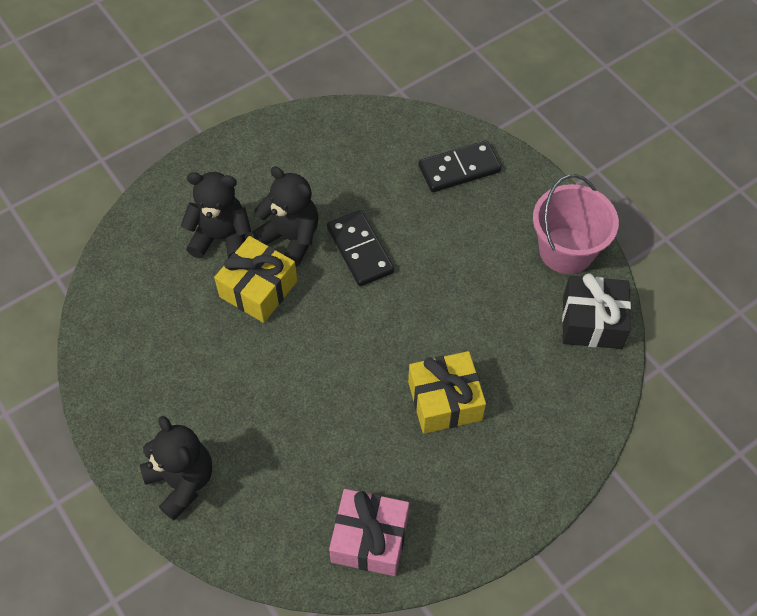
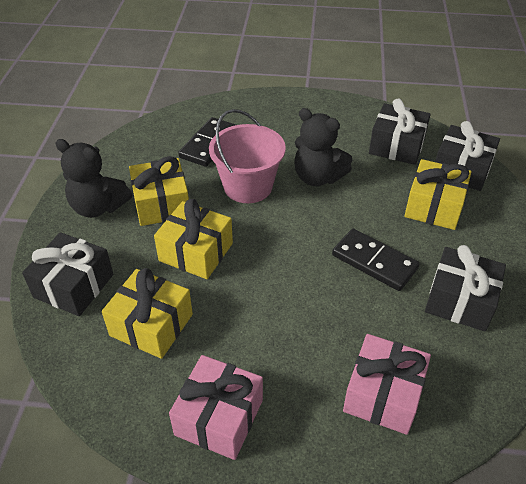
black gift: 1 -> 4
black teddy bear: 3 -> 2
pink gift: 1 -> 2
yellow gift: 2 -> 4

